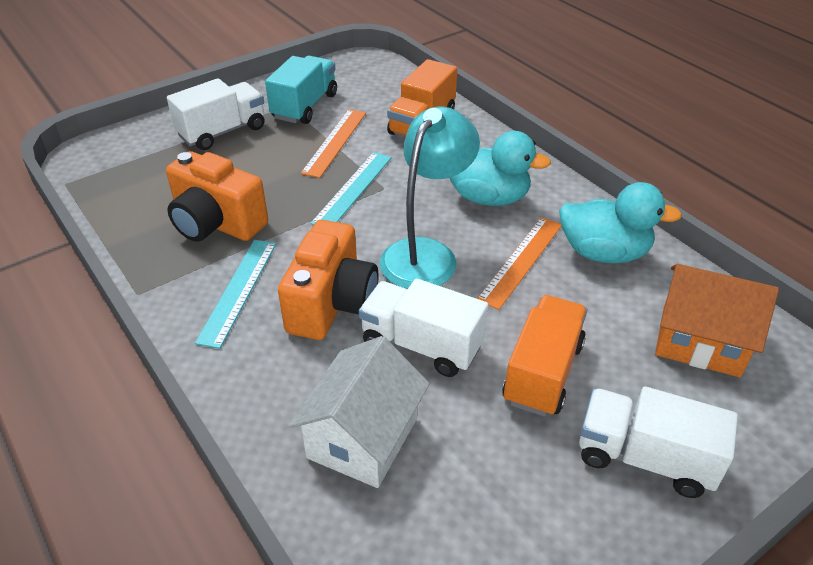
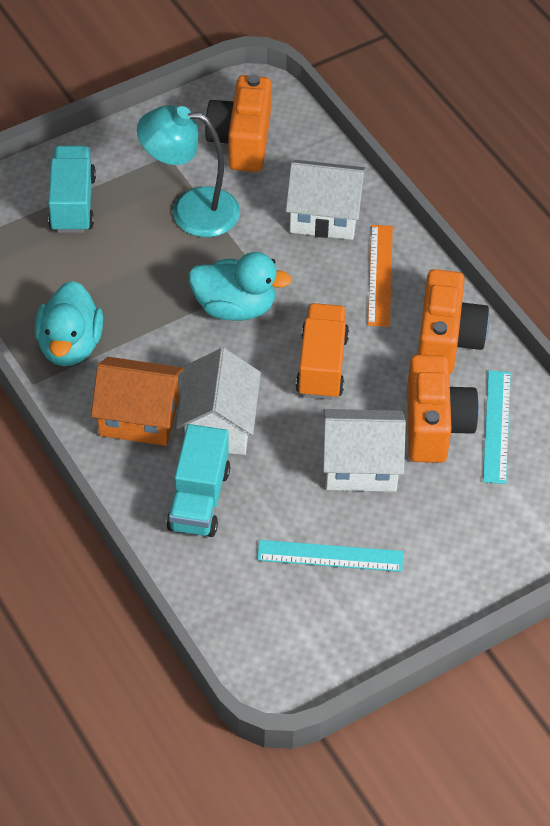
orange camera: 2 -> 3
orange ruler: 2 -> 1
orange truck: 2 -> 1
turquoise truck: 1 -> 2
white house: 1 -> 3
white truck: 3 -> 0

